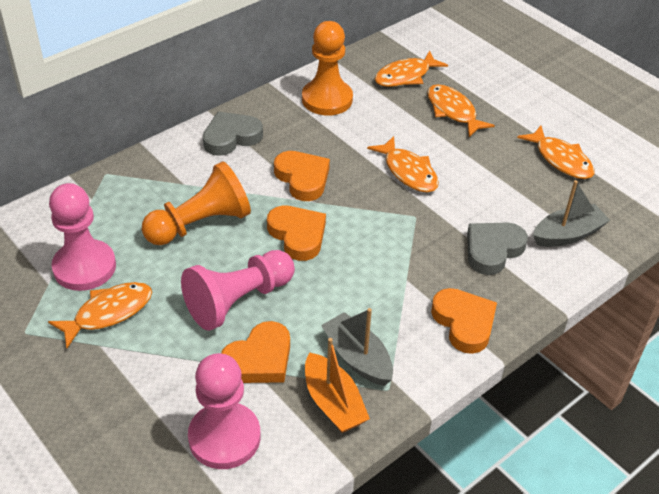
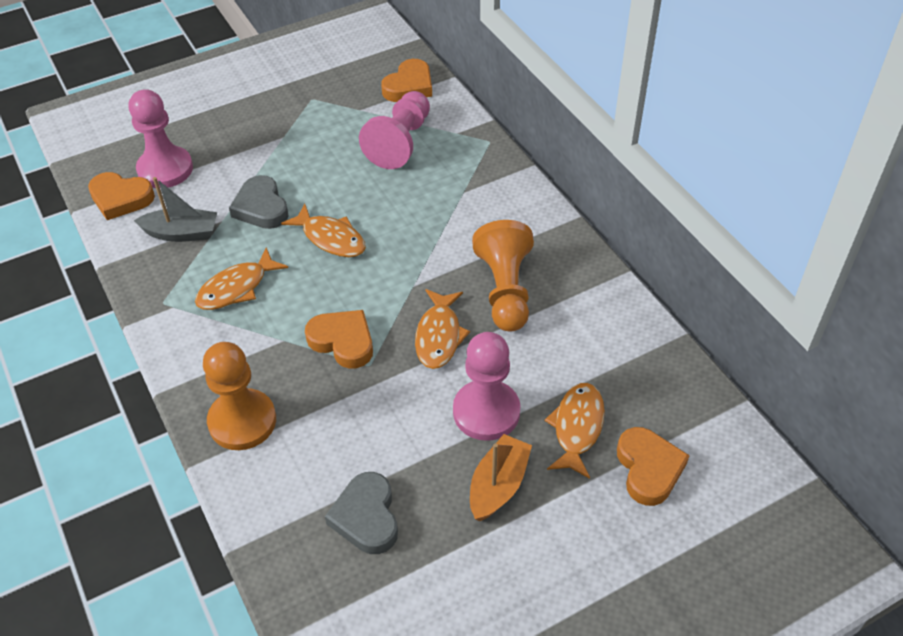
grey boat: 2 -> 1
orange fish: 5 -> 4

